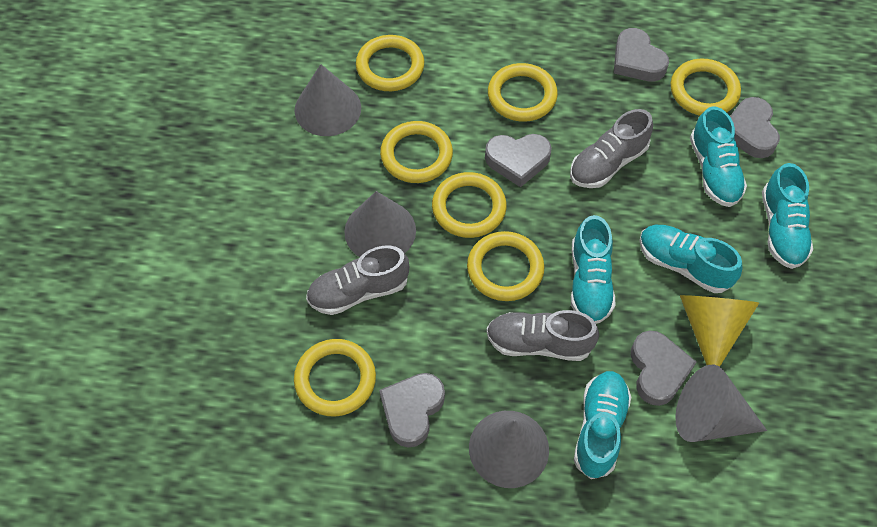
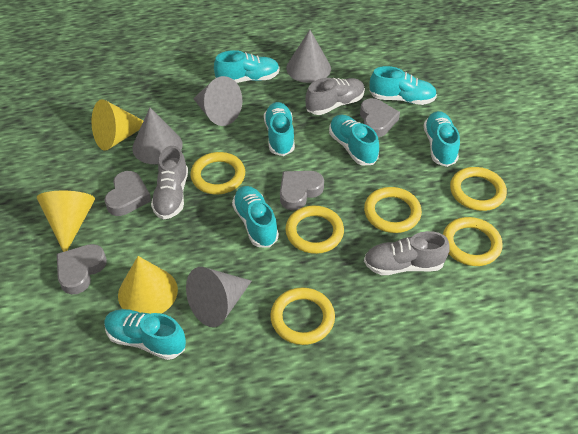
grey heart: 5 -> 4
turquoise shoe: 5 -> 7
yellow cone: 1 -> 3
yellow ring: 7 -> 6

